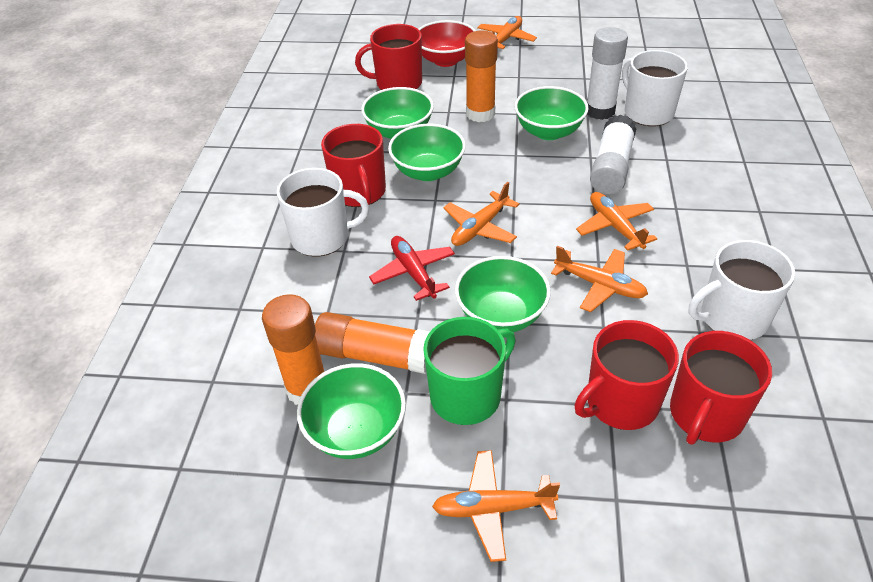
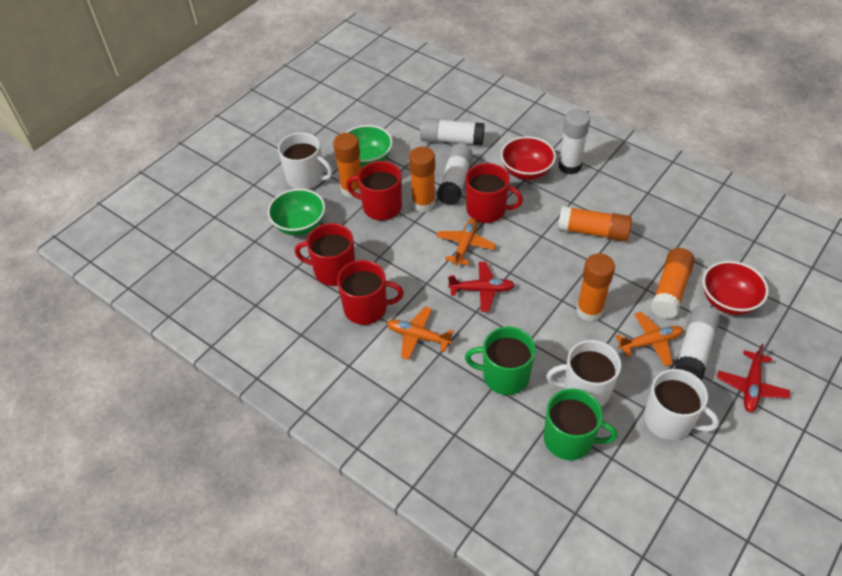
green bowl: 5 -> 2
green mug: 1 -> 2
orange glue stick: 3 -> 5
orange plane: 5 -> 3
red bowl: 1 -> 2
red plane: 1 -> 2
white glue stick: 2 -> 4

